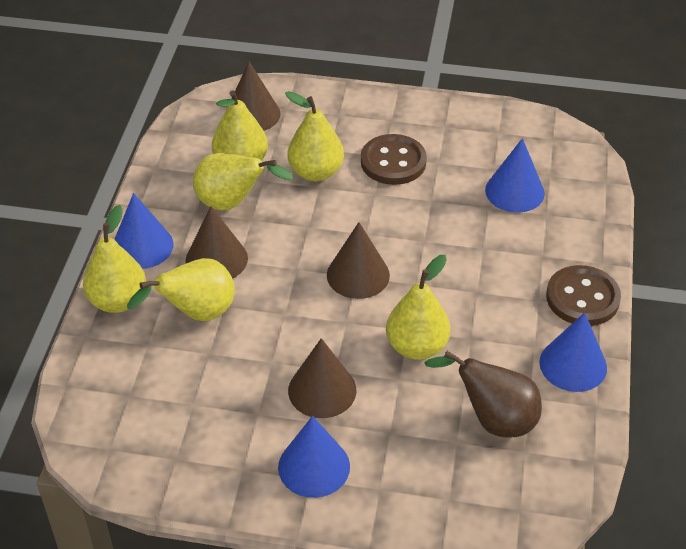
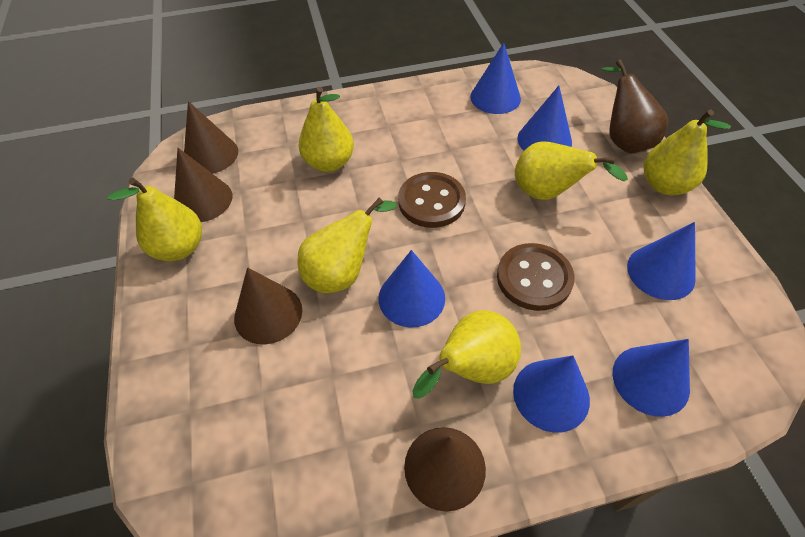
blue cone: 4 -> 6

